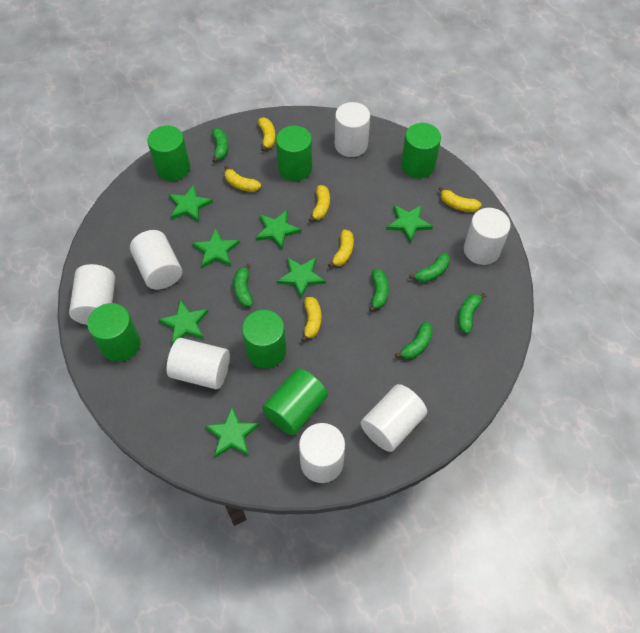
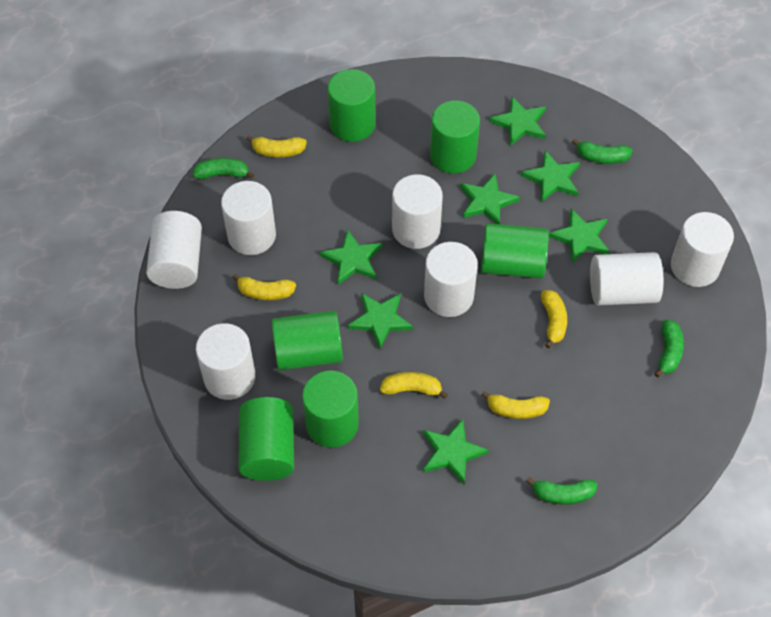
green banana: 6 -> 4
yellow banana: 6 -> 5

